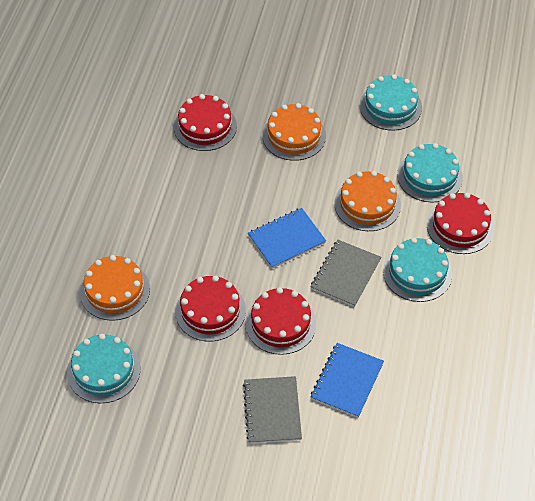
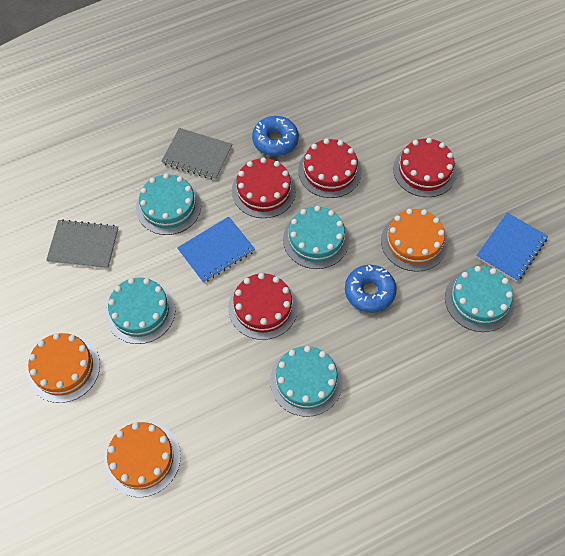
blue donut: 0 -> 2
turquoise cake: 4 -> 5

